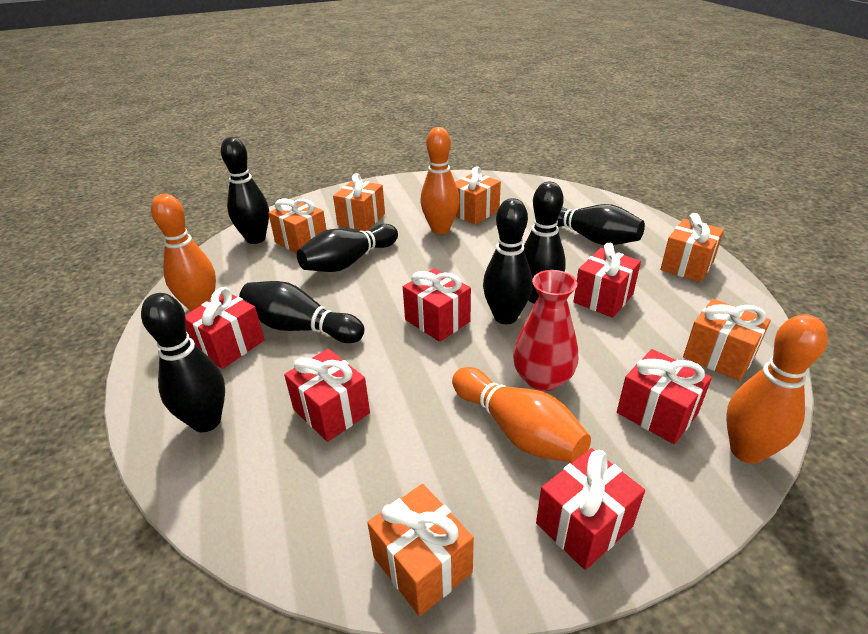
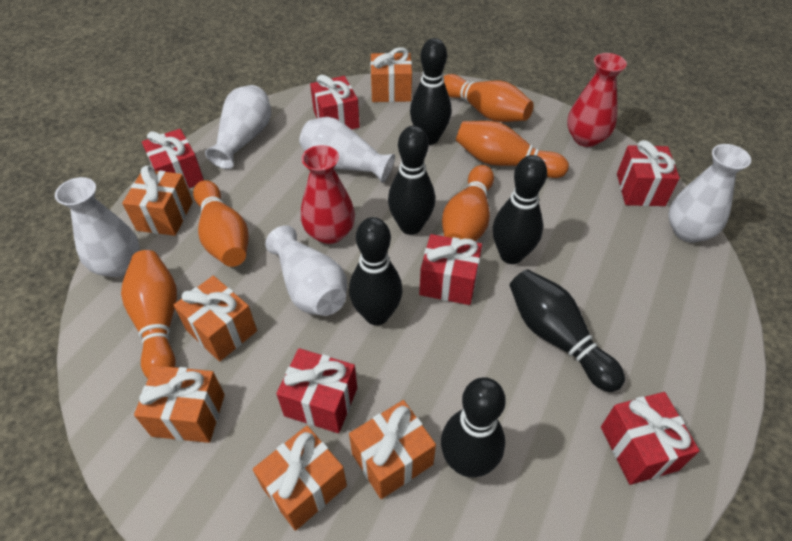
black bowling pin: 7 -> 6
orange bowling pin: 4 -> 5
red vase: 1 -> 2
white vase: 0 -> 5

